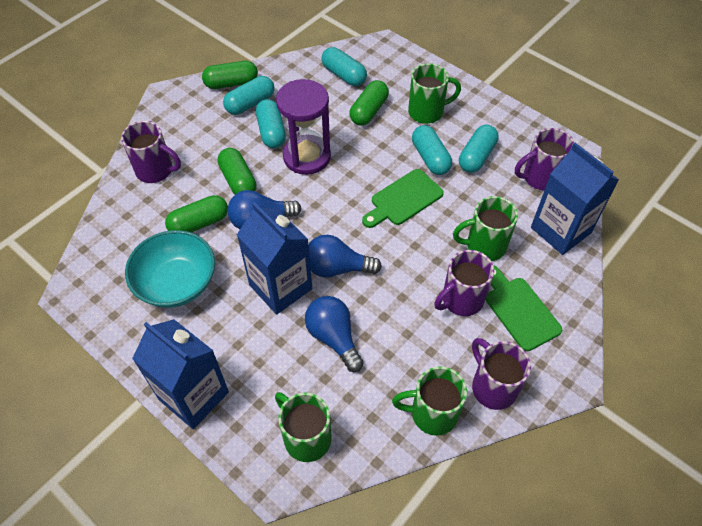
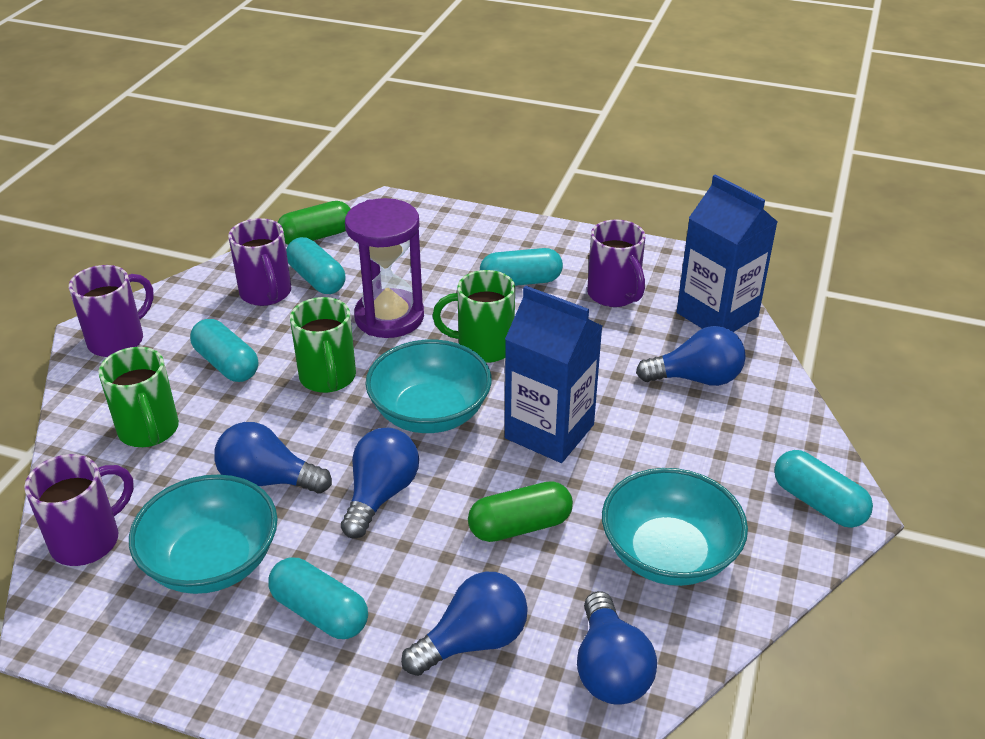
blue carton: 3 -> 2
blue light bulb: 3 -> 5
green capsule: 4 -> 2
green cutting board: 2 -> 0
green mug: 4 -> 3
turquoise bowl: 1 -> 3

